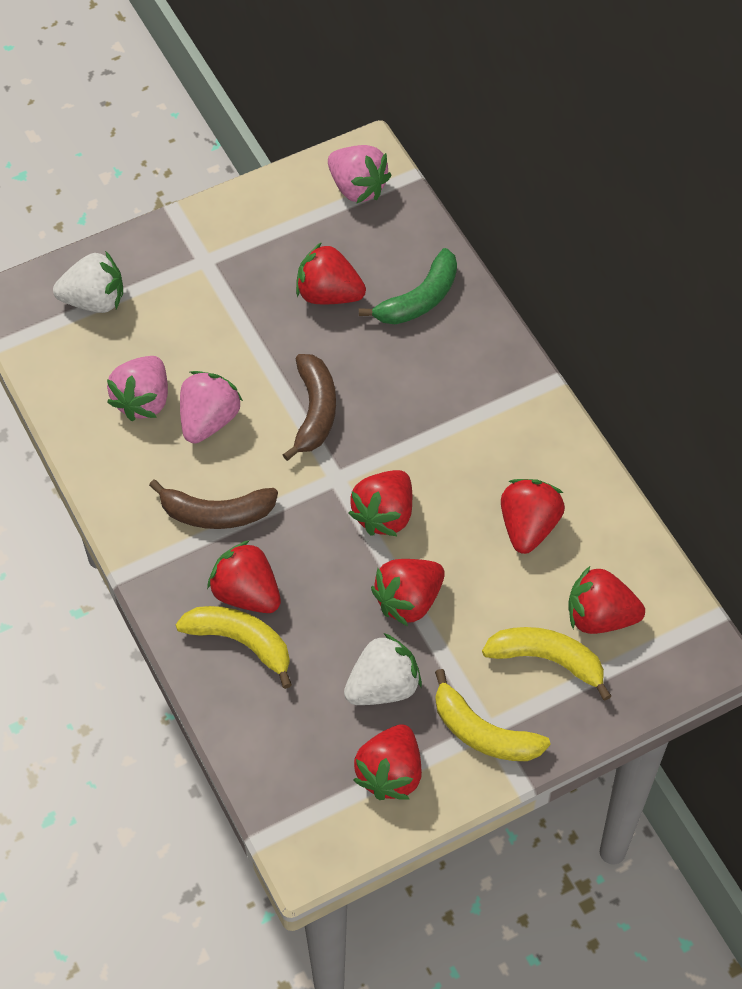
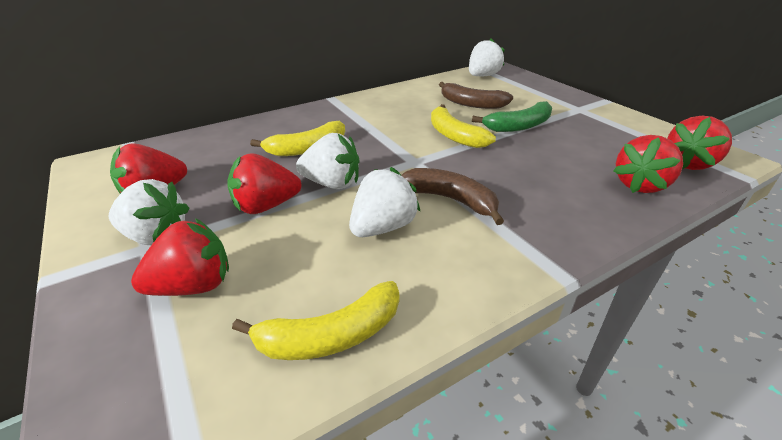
pink strawberry: 3 -> 0
red strawberry: 7 -> 5
white strawberry: 2 -> 4

